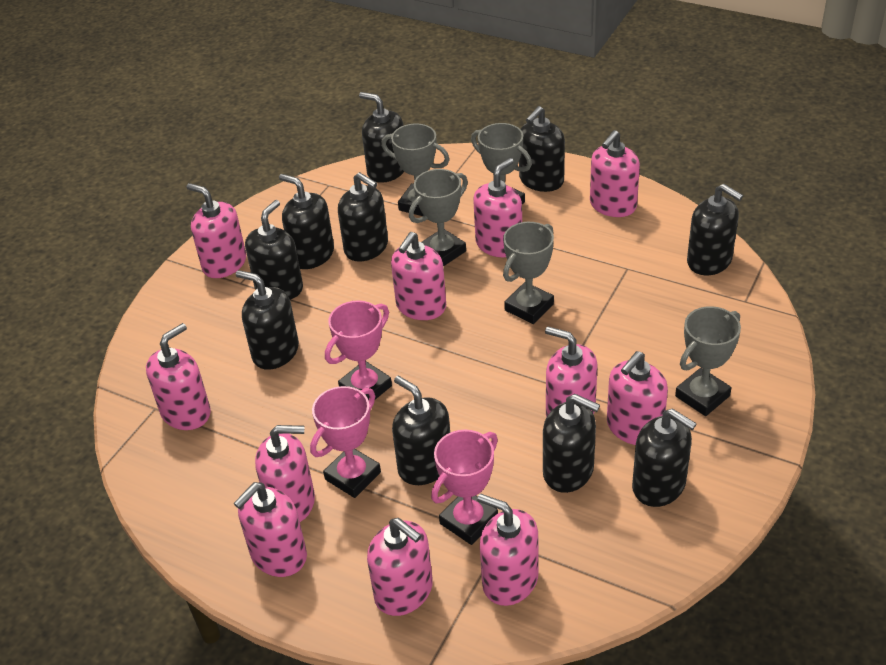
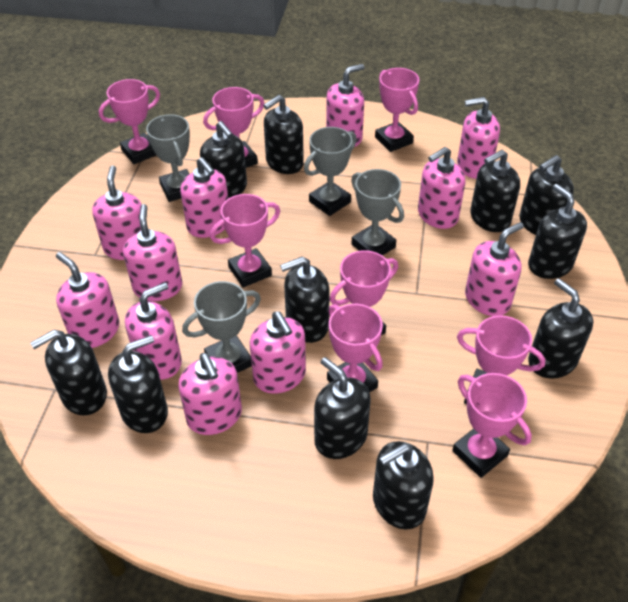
black soap dispenser: 10 -> 11
grey trophy: 5 -> 4
pink trophy: 3 -> 8

